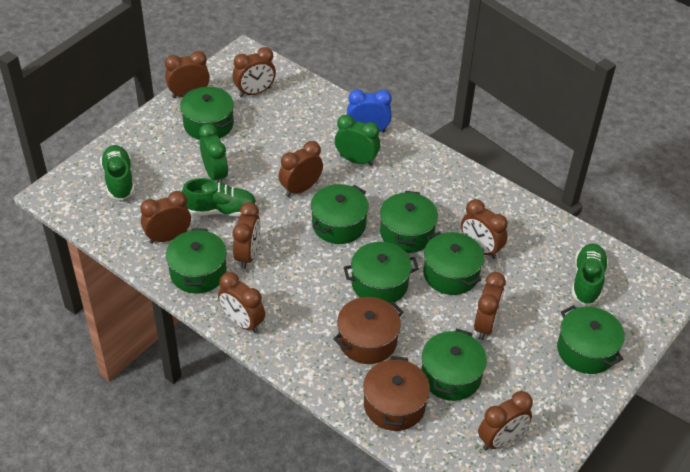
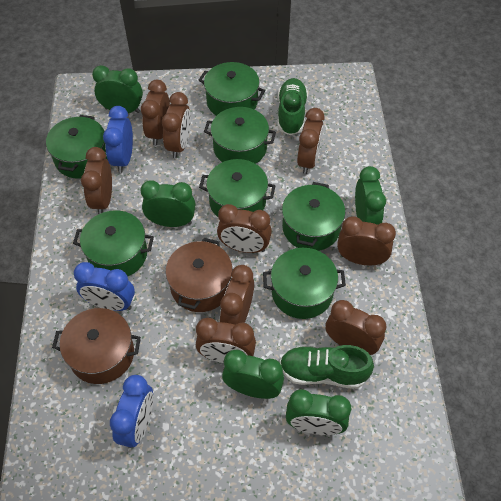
blue clock: 1 -> 3
green clock: 2 -> 5
green pot: 8 -> 7
green shoe: 3 -> 2

